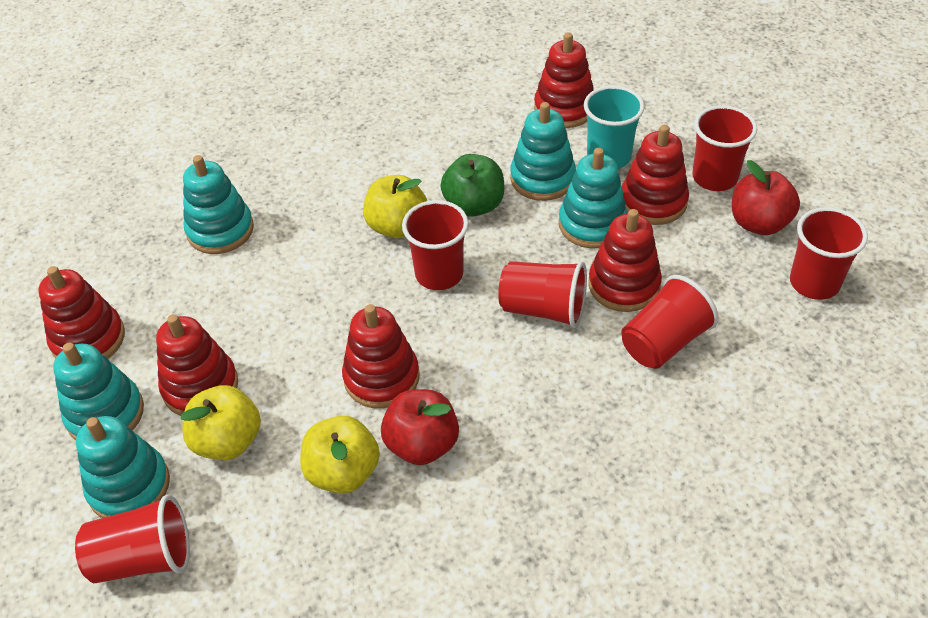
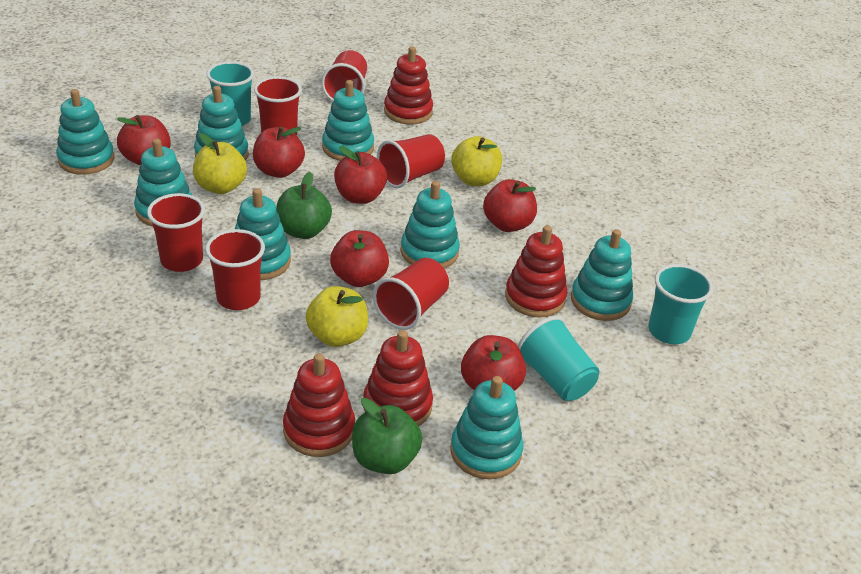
green apple: 1 -> 2
red apple: 2 -> 6
red stacking toy: 6 -> 4
turquoise cup: 1 -> 3
turquoise stacking toy: 5 -> 8

